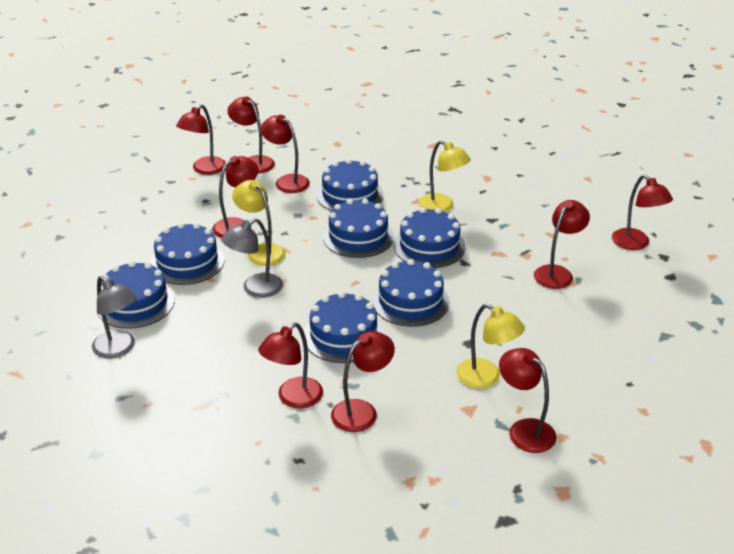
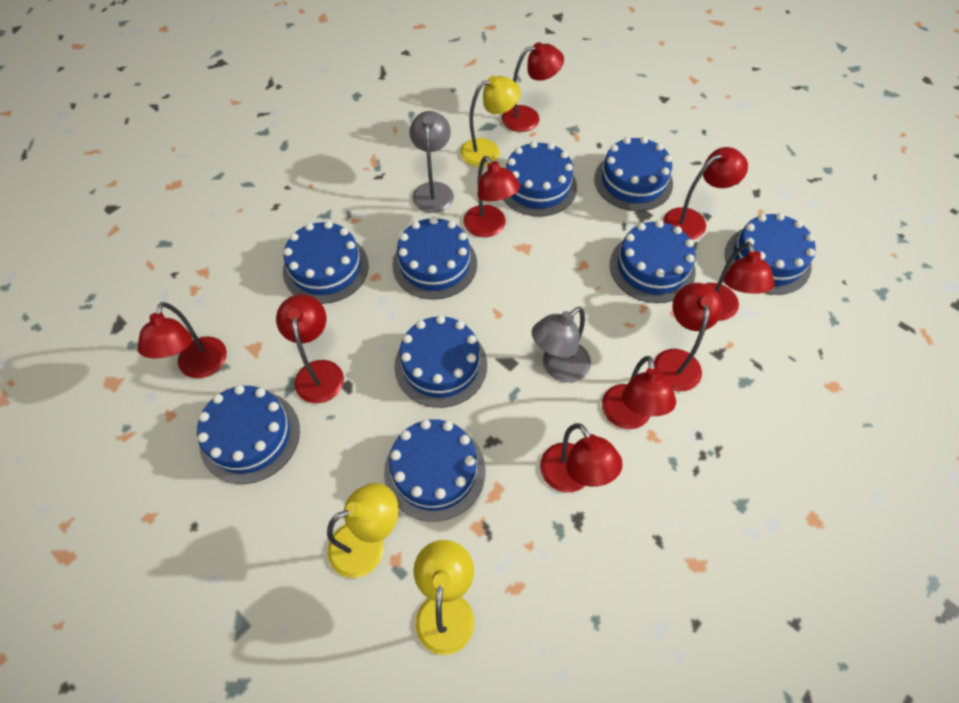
blue cake: 7 -> 9

